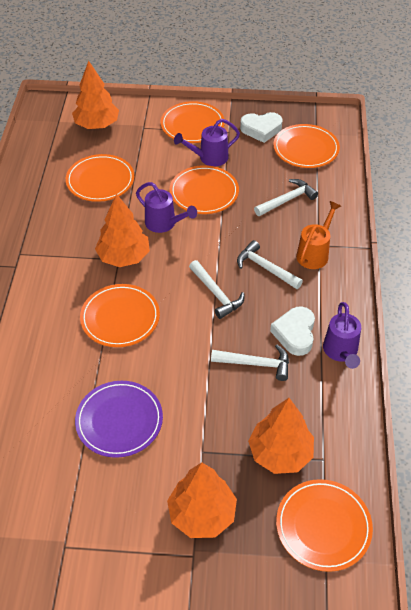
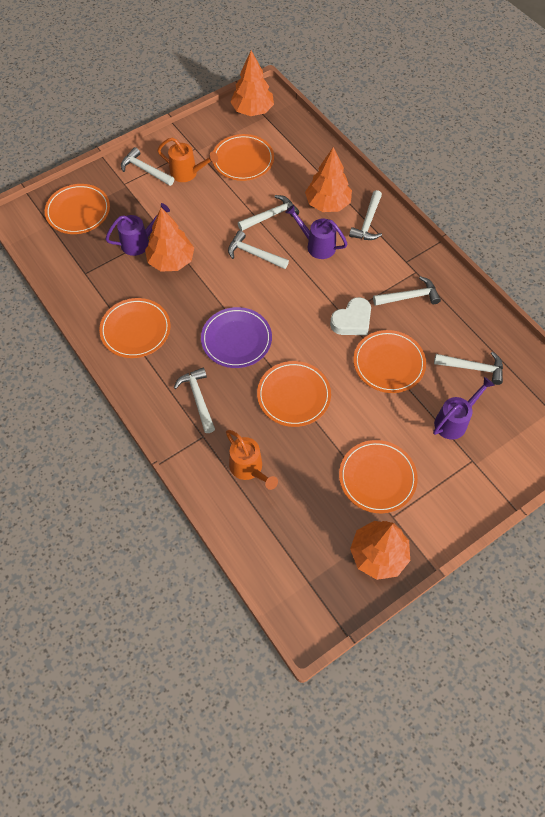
orange watering can: 1 -> 2
white hammer: 4 -> 7
white heart: 2 -> 1

